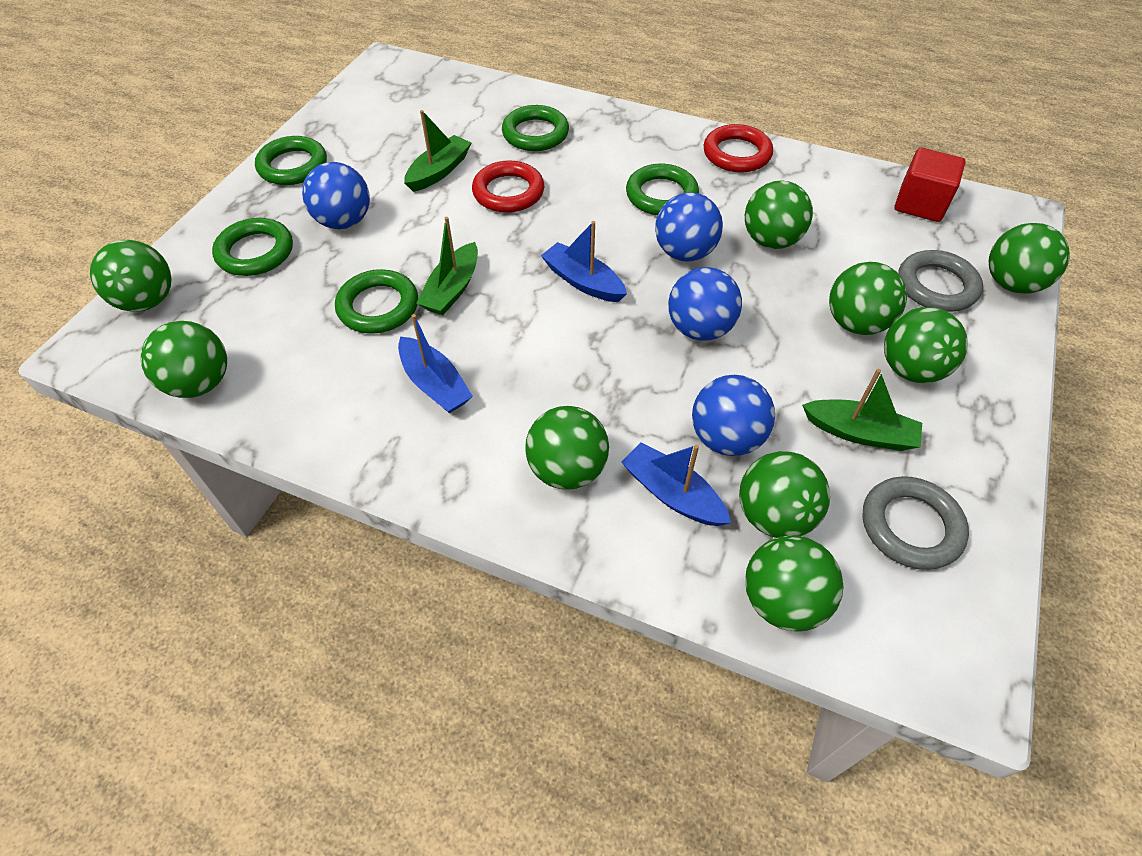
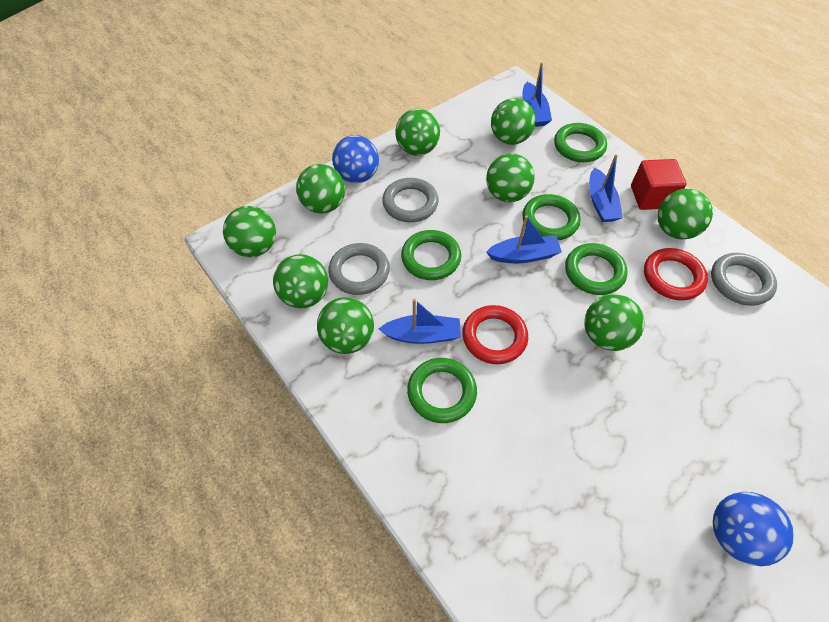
blue ball: 4 -> 2
blue boat: 3 -> 4
green boat: 3 -> 0
grey ring: 2 -> 3

